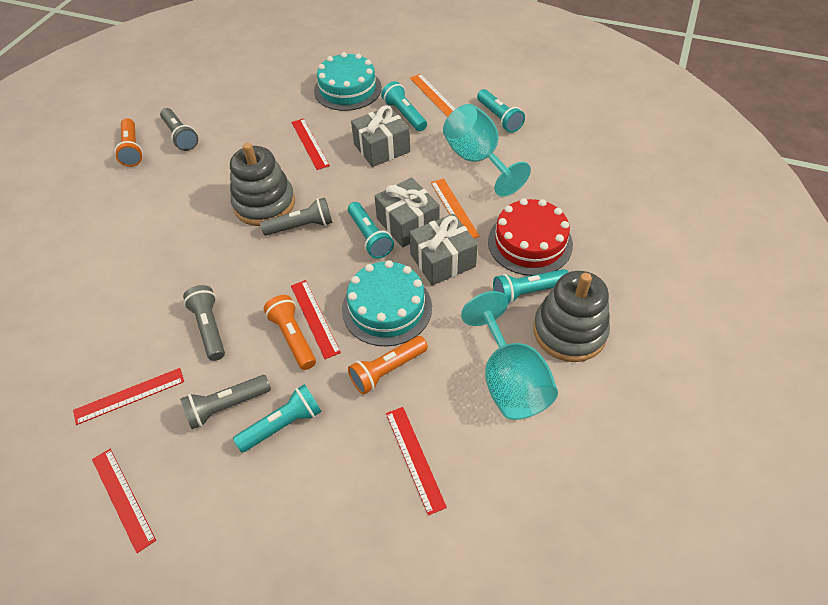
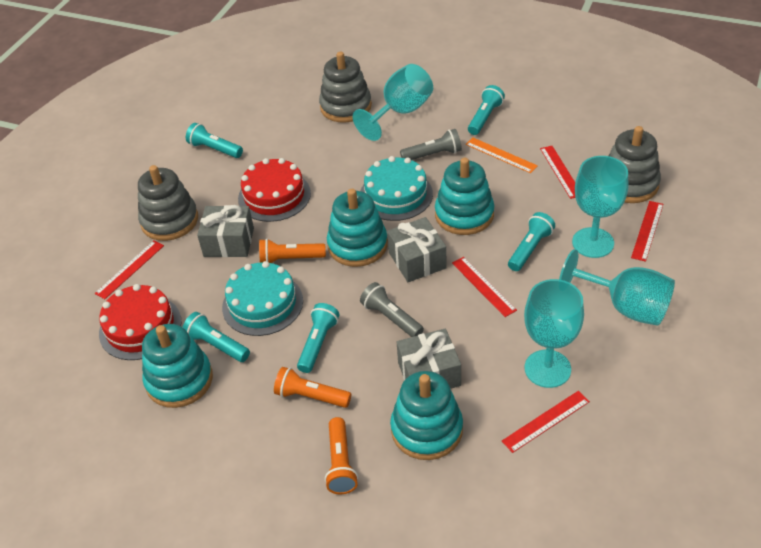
grey flashlight: 4 -> 2
grey stacking toy: 2 -> 3
orange ruler: 2 -> 1
red cake: 1 -> 2
turquoise goblet: 2 -> 4
turquoise stacking toy: 0 -> 4

